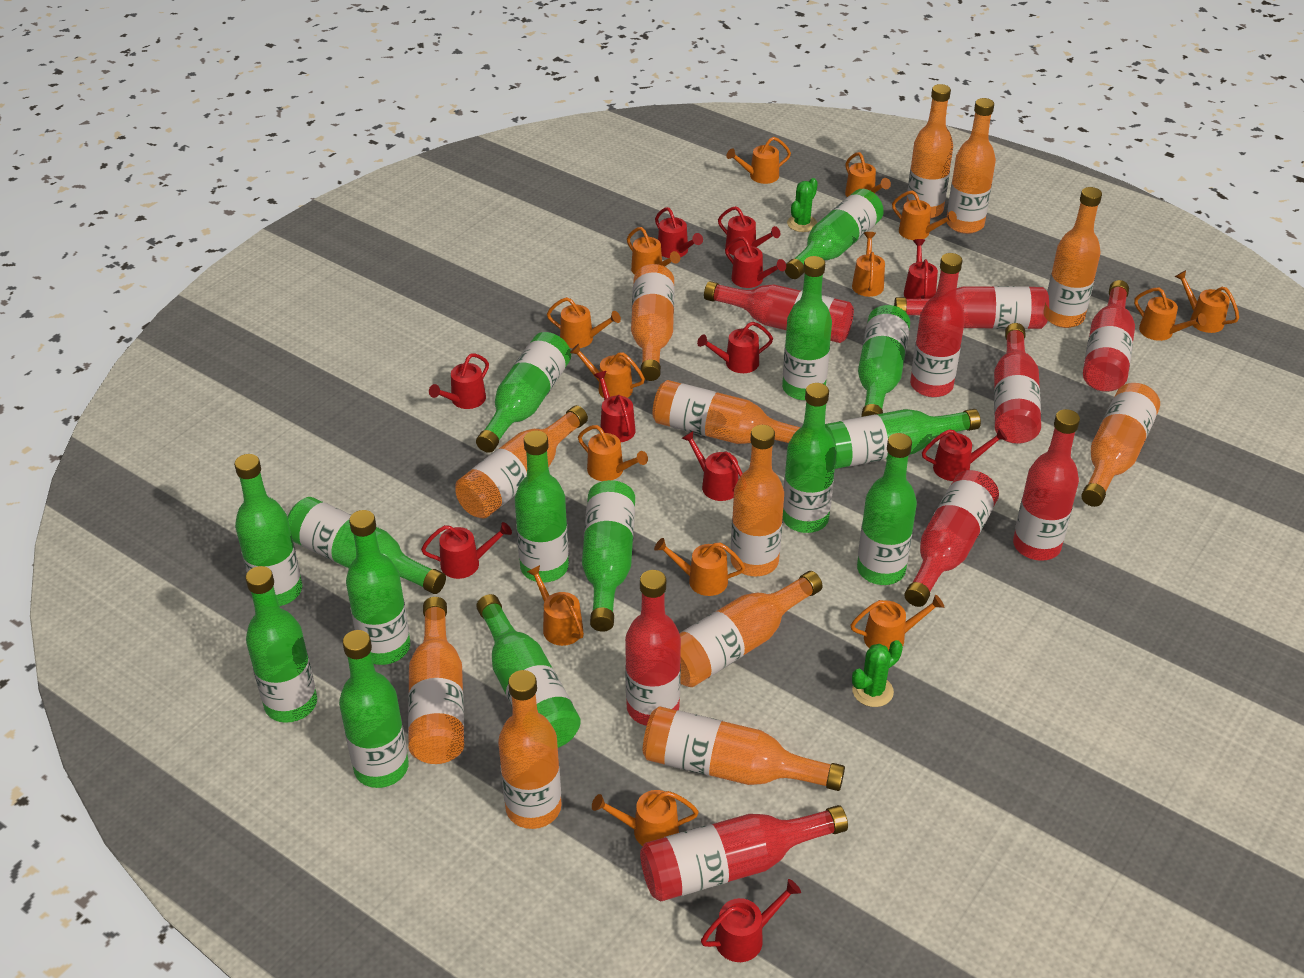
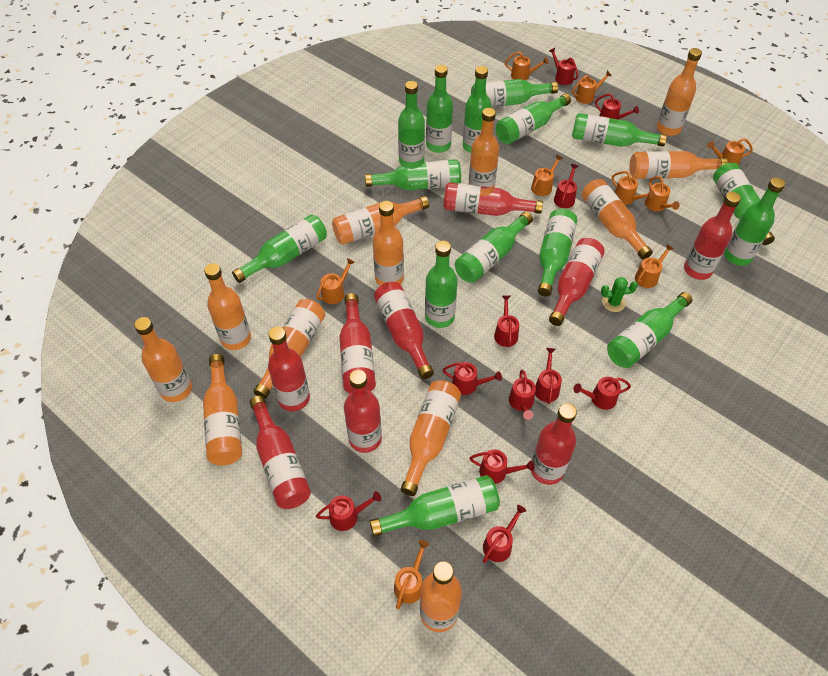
green cactus: 2 -> 1
orange watering can: 14 -> 9

